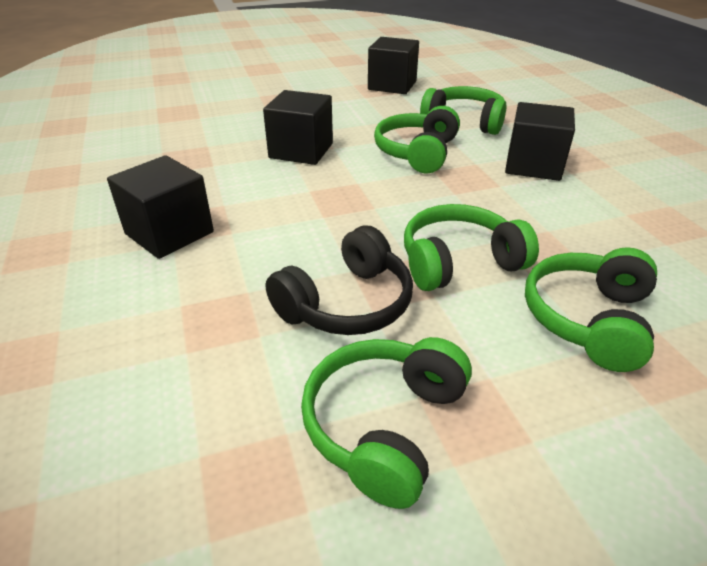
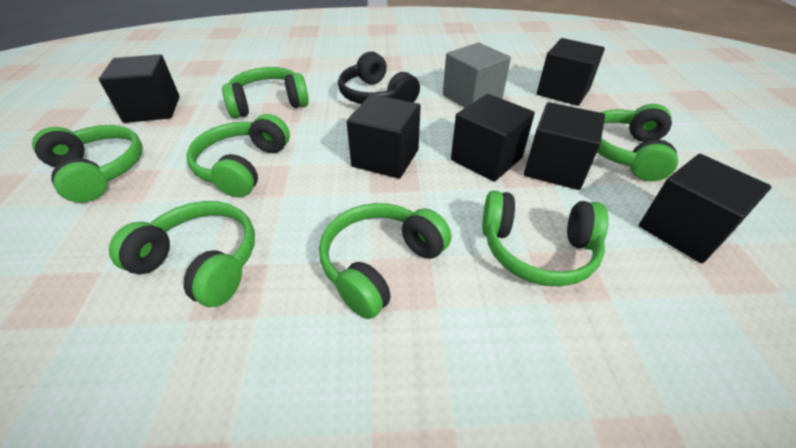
black cube: 4 -> 6
green headphones: 5 -> 7
grey cube: 0 -> 1

